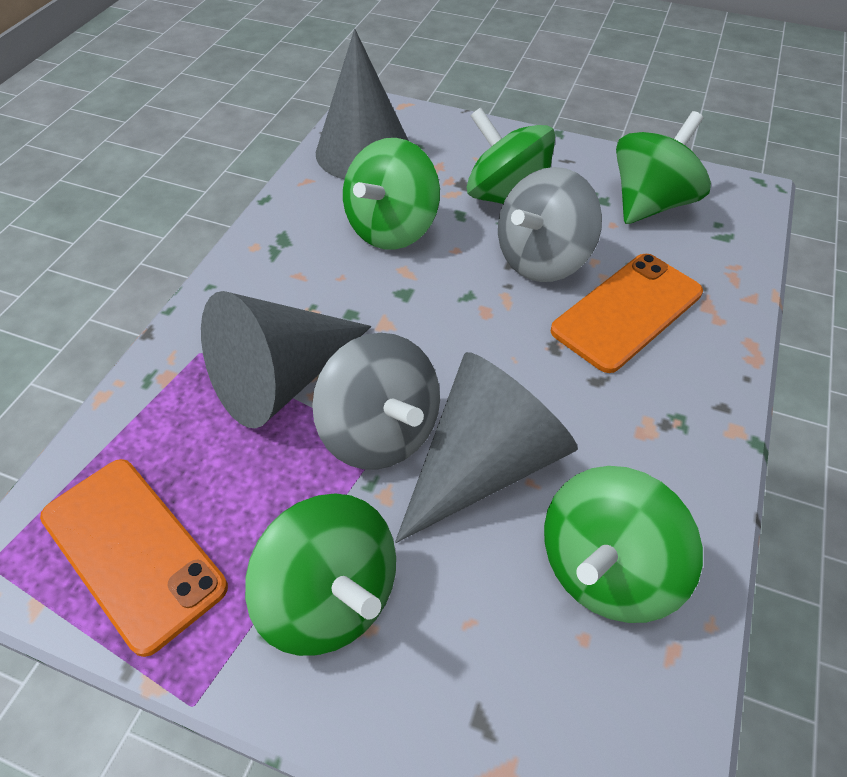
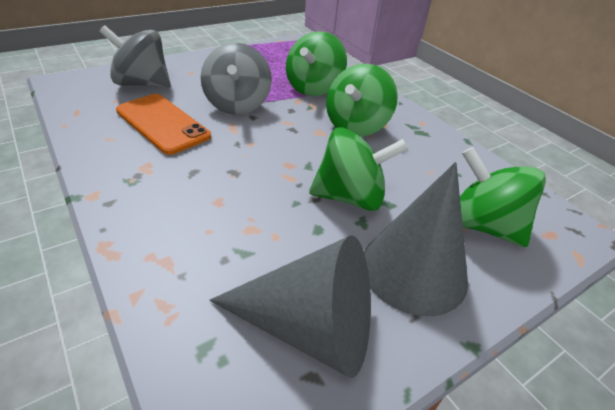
green spinning top: 5 -> 4
grey cone: 3 -> 2
orange phone: 2 -> 1

